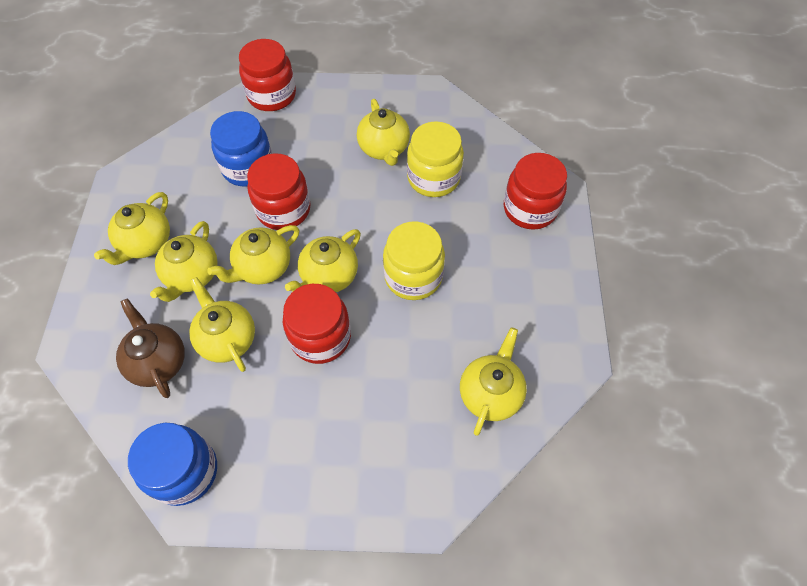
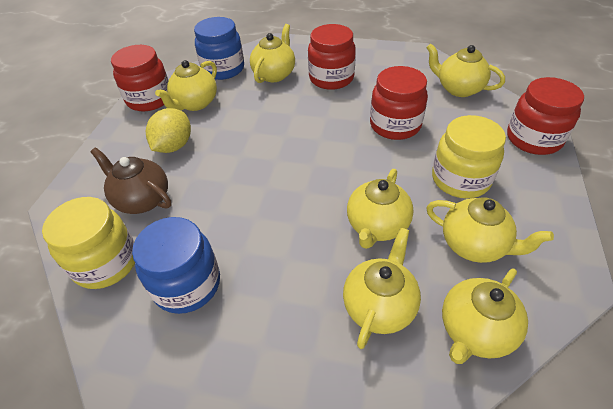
yellow lemon: 0 -> 1

